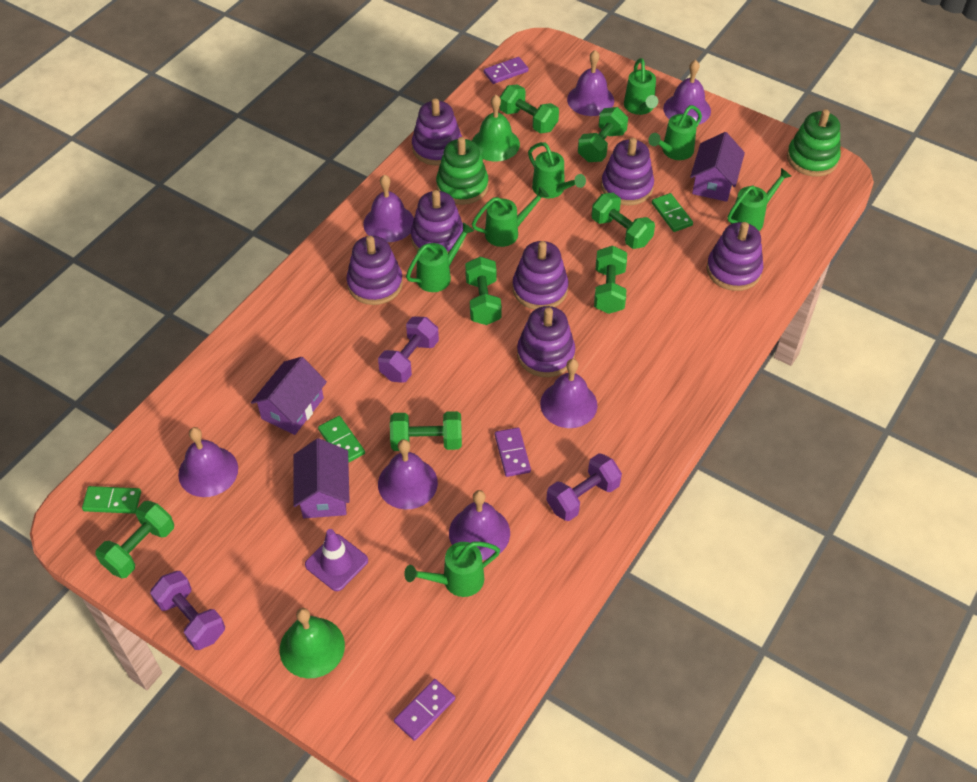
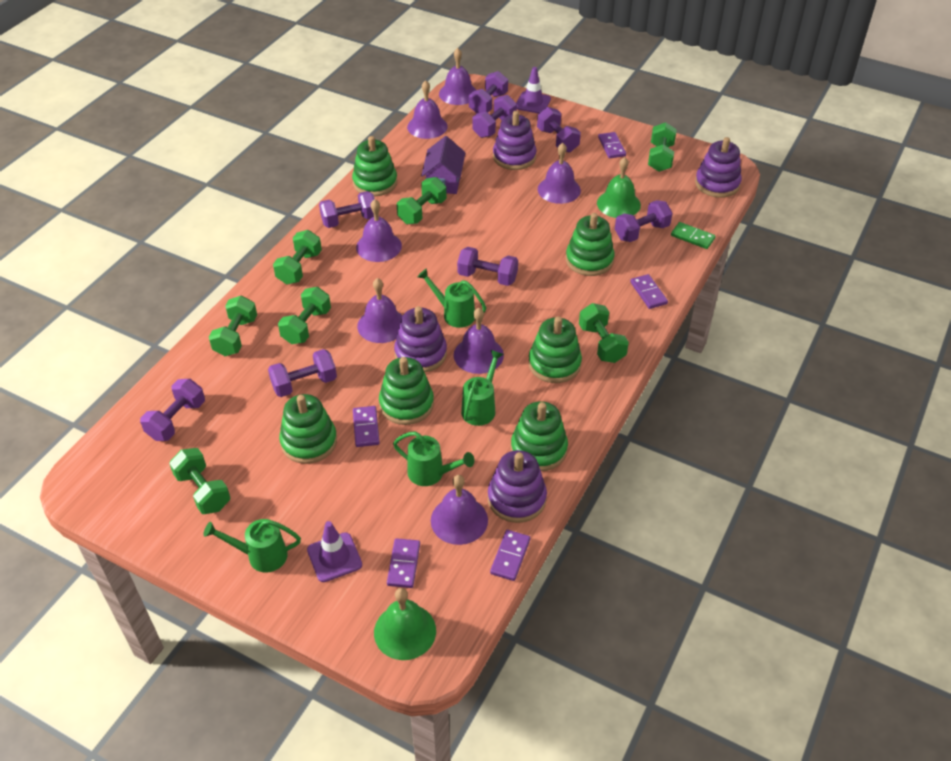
green domino: 3 -> 1
green stacking toy: 2 -> 6
green watering can: 7 -> 4
purple domino: 3 -> 5
purple dumbbell: 3 -> 8
purple house: 3 -> 1
purple stacking toy: 7 -> 4
purple traffic cone: 1 -> 2

